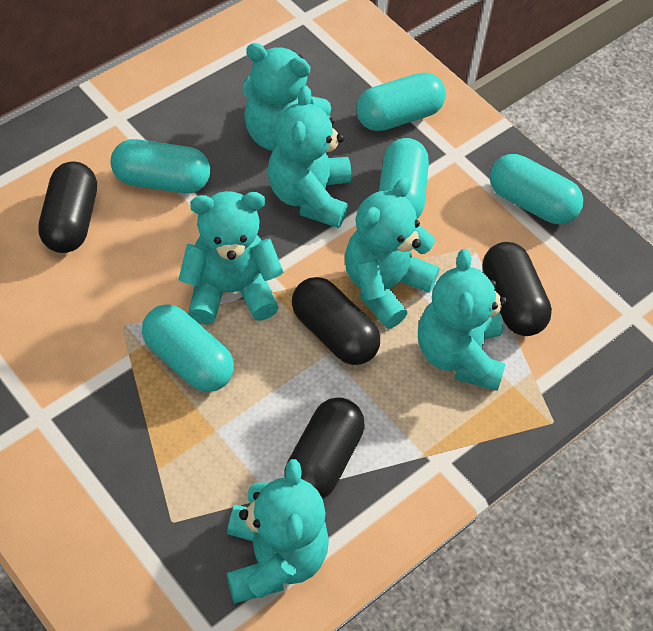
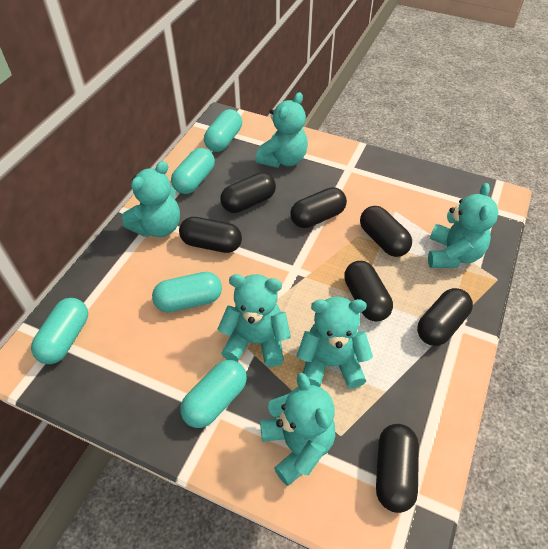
black capsule: 4 -> 7

